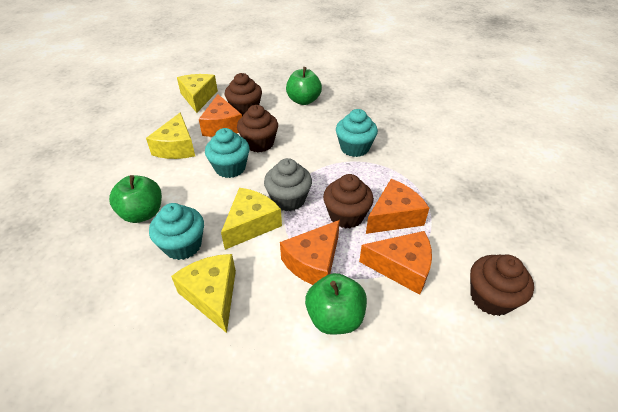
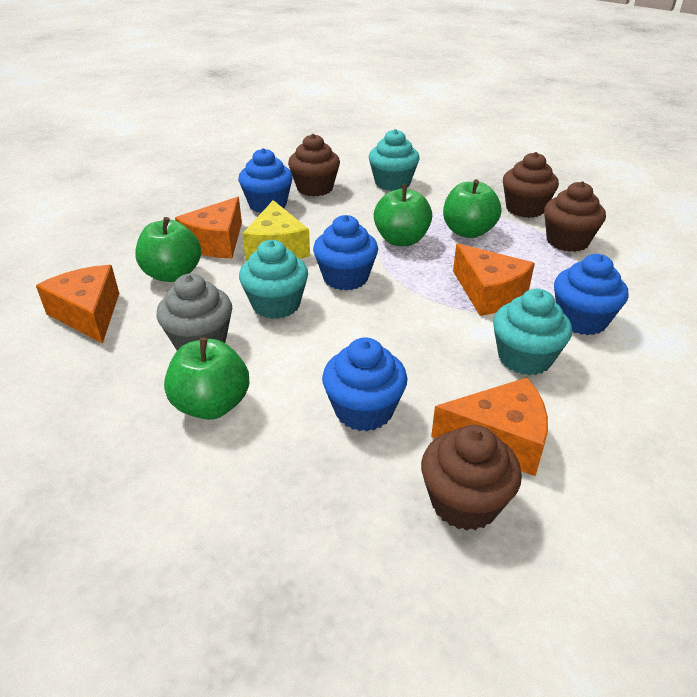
blue cupcake: 0 -> 4
green apple: 3 -> 4
yellow cheese: 4 -> 1

